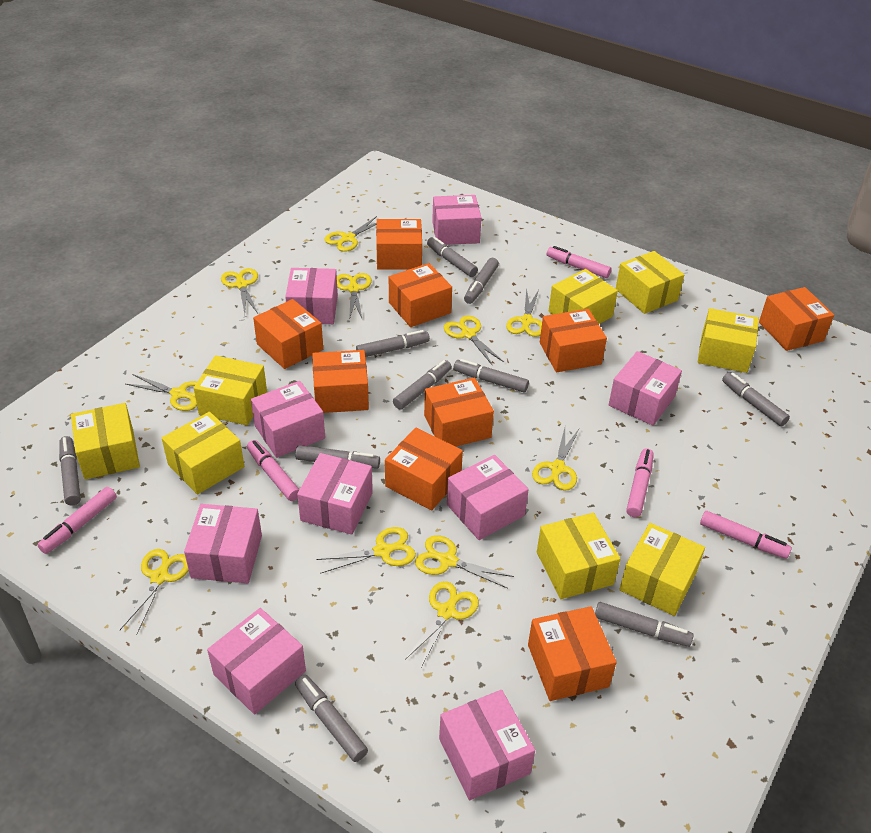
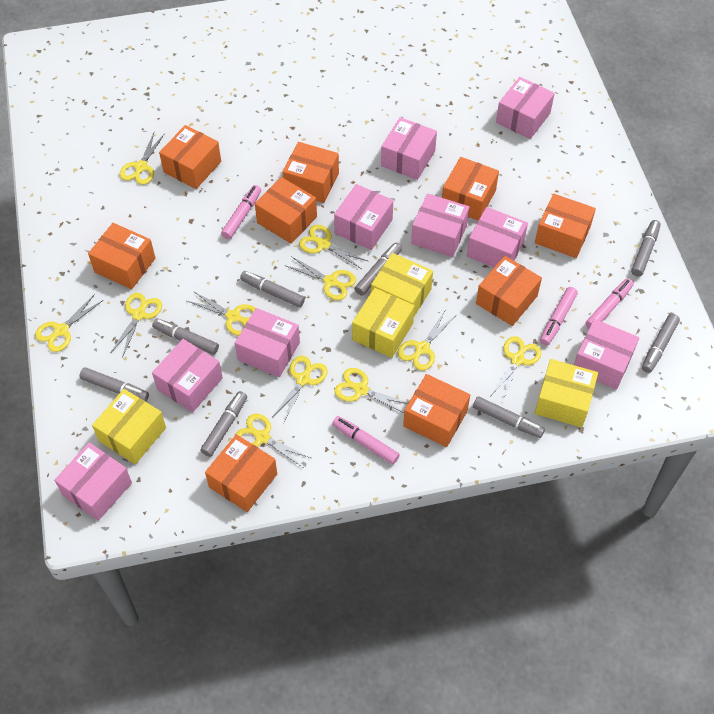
grey marker: 10 -> 8
pink marker: 5 -> 4
yellow box: 8 -> 4

